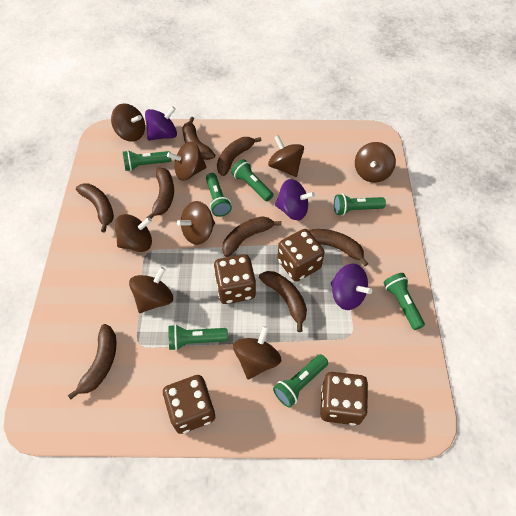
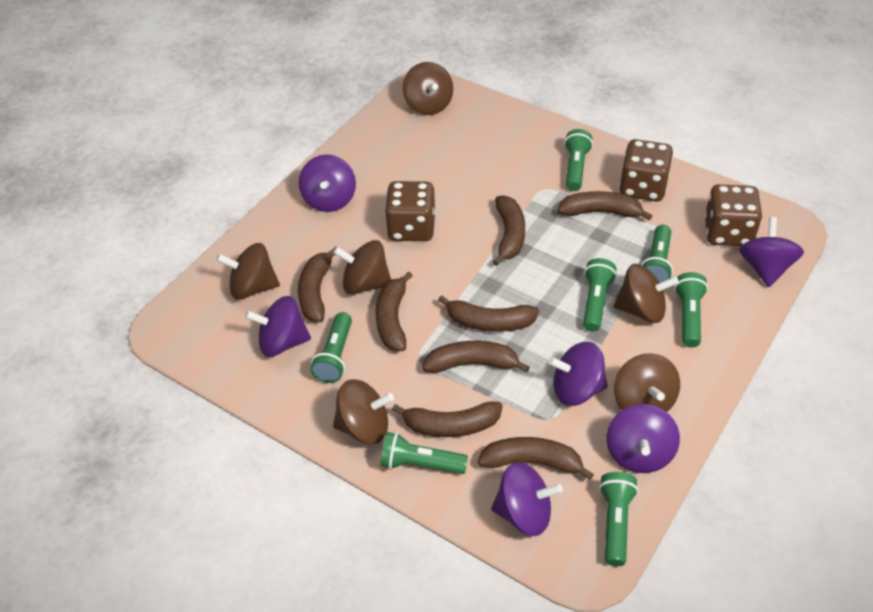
brown dice: 4 -> 3
brown spinning top: 8 -> 6
purple spinning top: 3 -> 6

